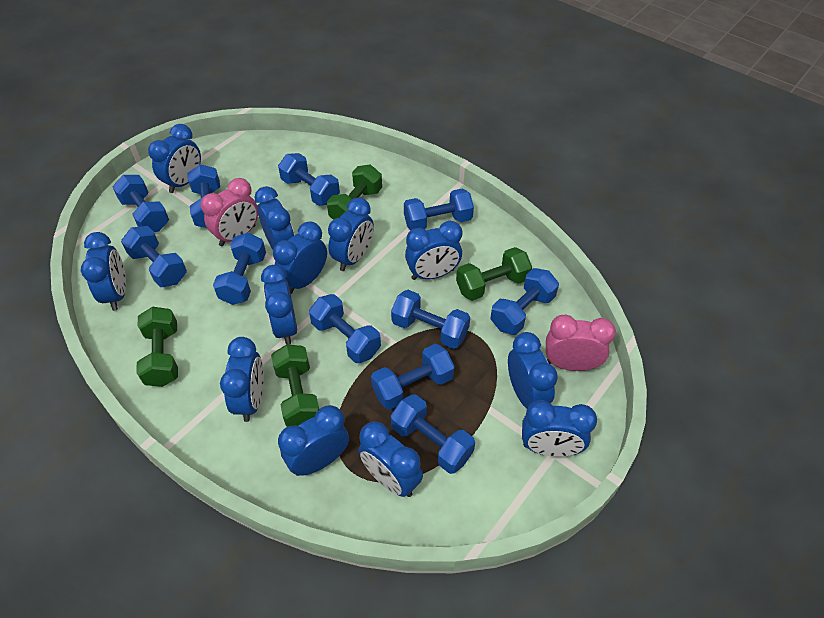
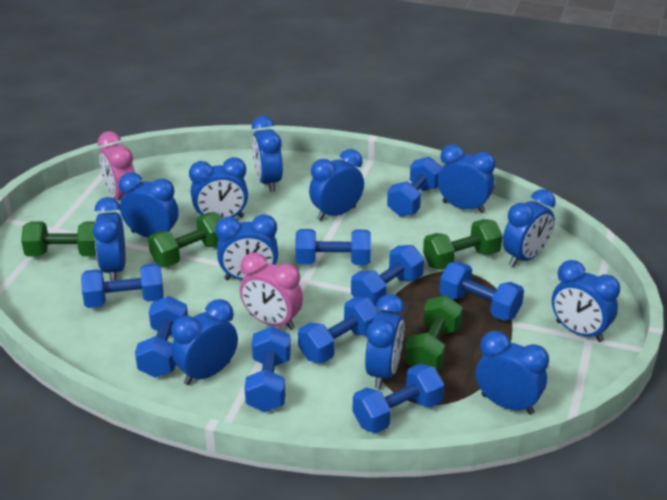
blue dumbbell: 11 -> 9

